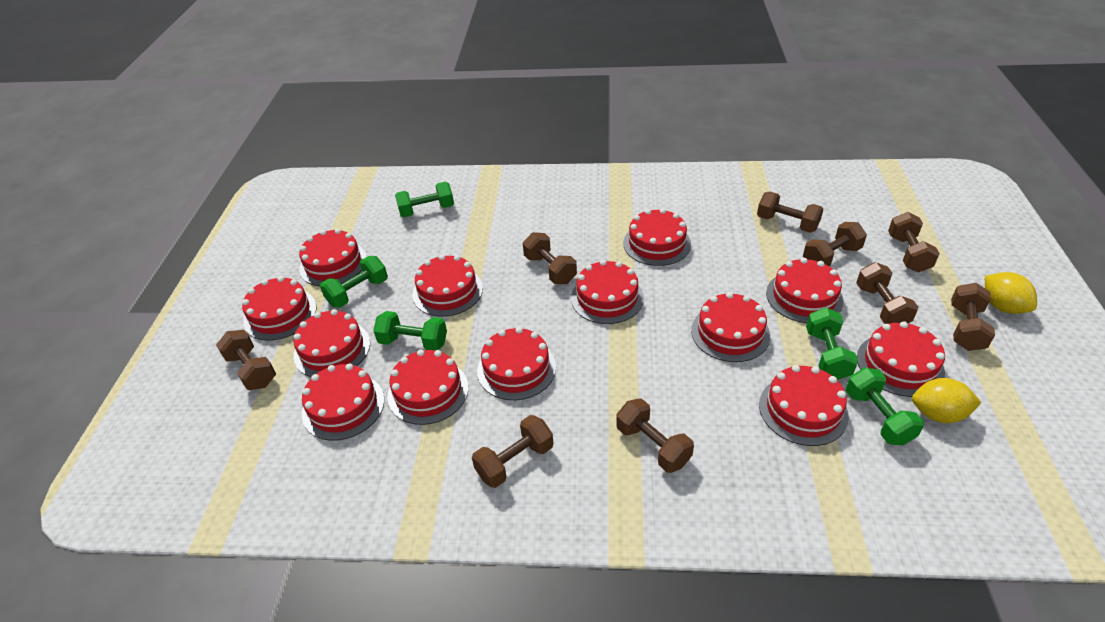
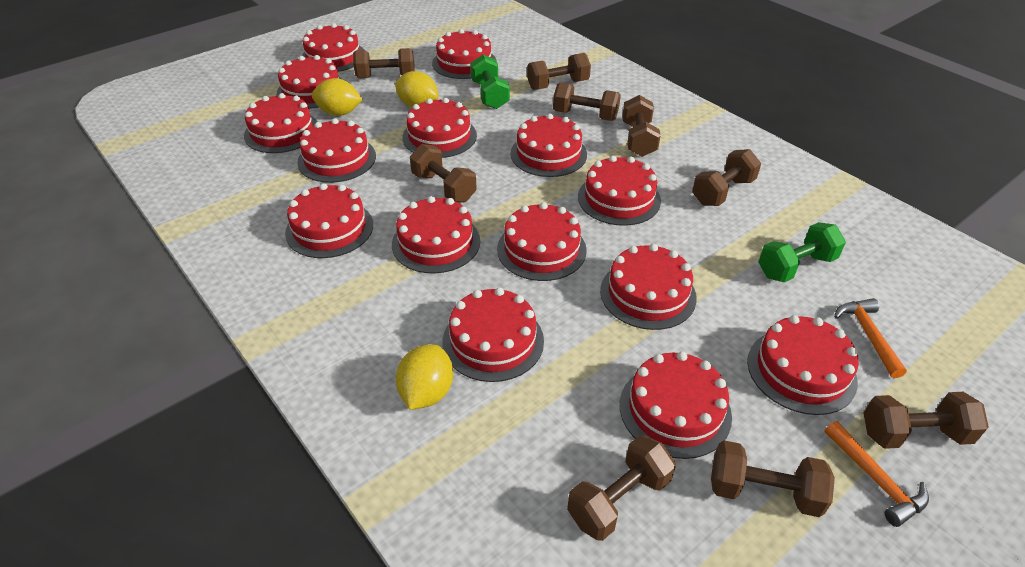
green dumbbell: 5 -> 2
orange hammer: 0 -> 2
red cake: 13 -> 15
yellow lemon: 2 -> 3

